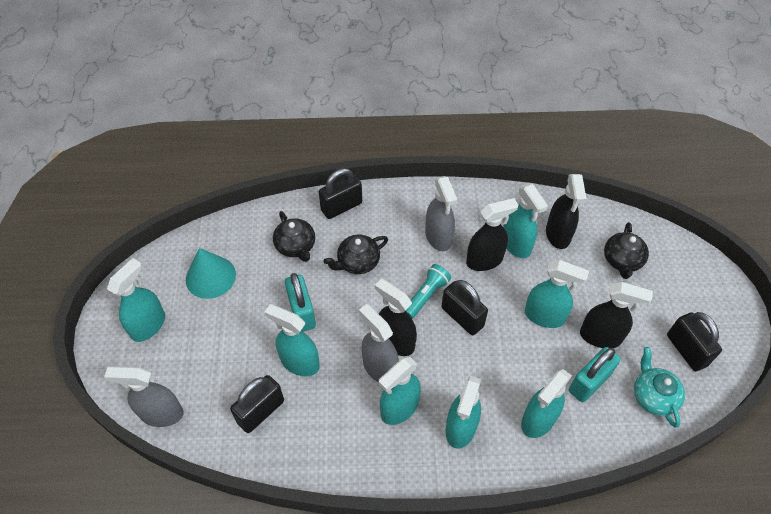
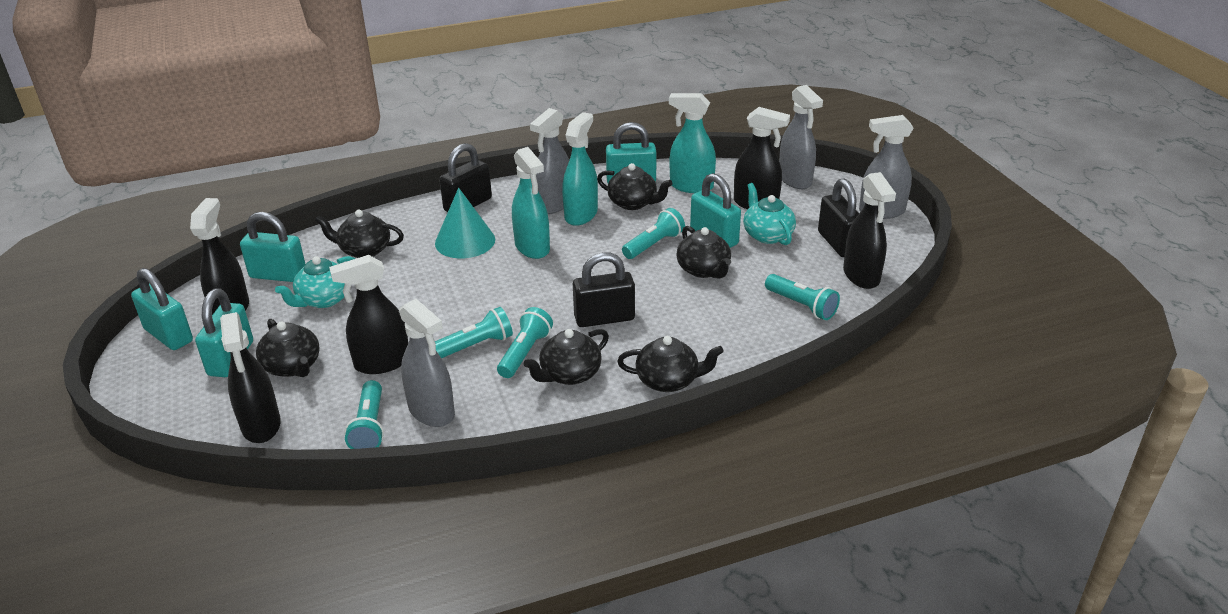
black padlock: 4 -> 3
black spray bottle: 4 -> 5
black teapot: 3 -> 6
grey spray bottle: 3 -> 4
turquoise flashlight: 1 -> 5
turquoise padlock: 2 -> 5
turquoise spray bottle: 7 -> 3
turquoise teapot: 1 -> 2

